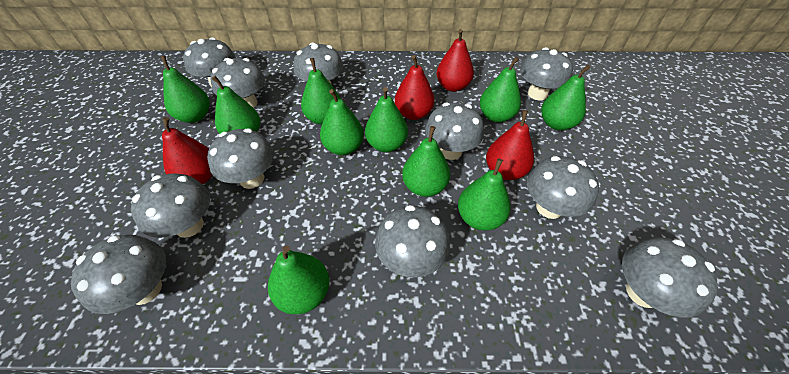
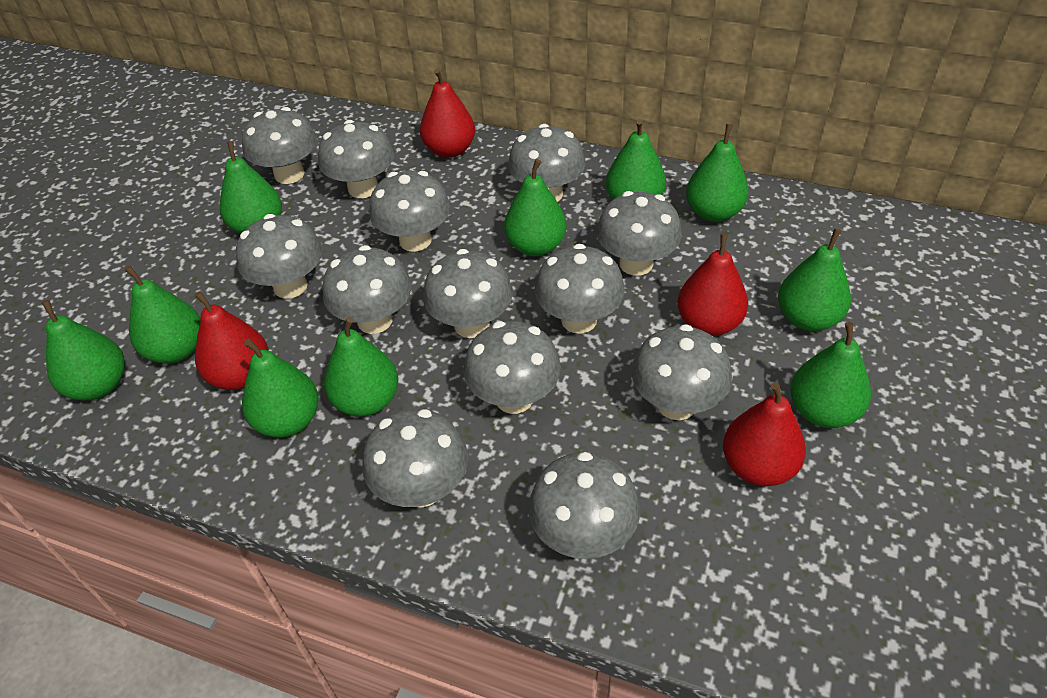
grey mushroom: 11 -> 13

